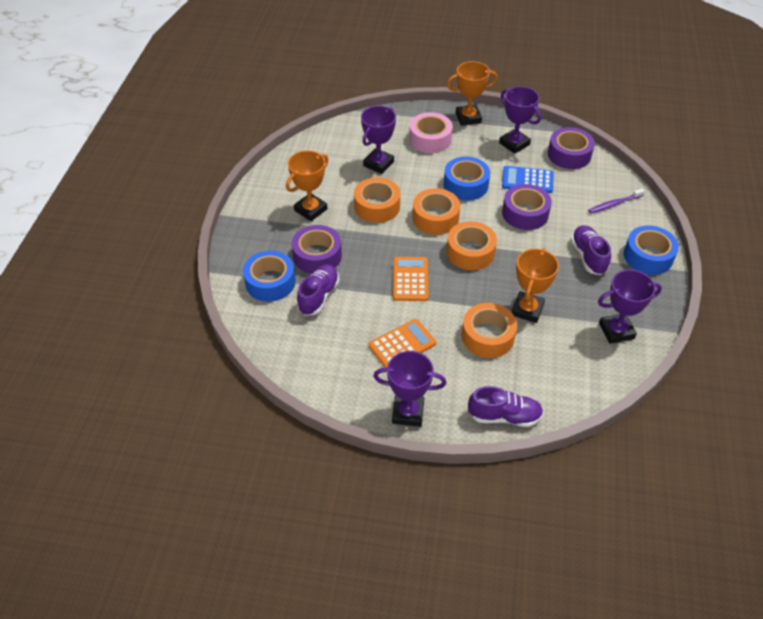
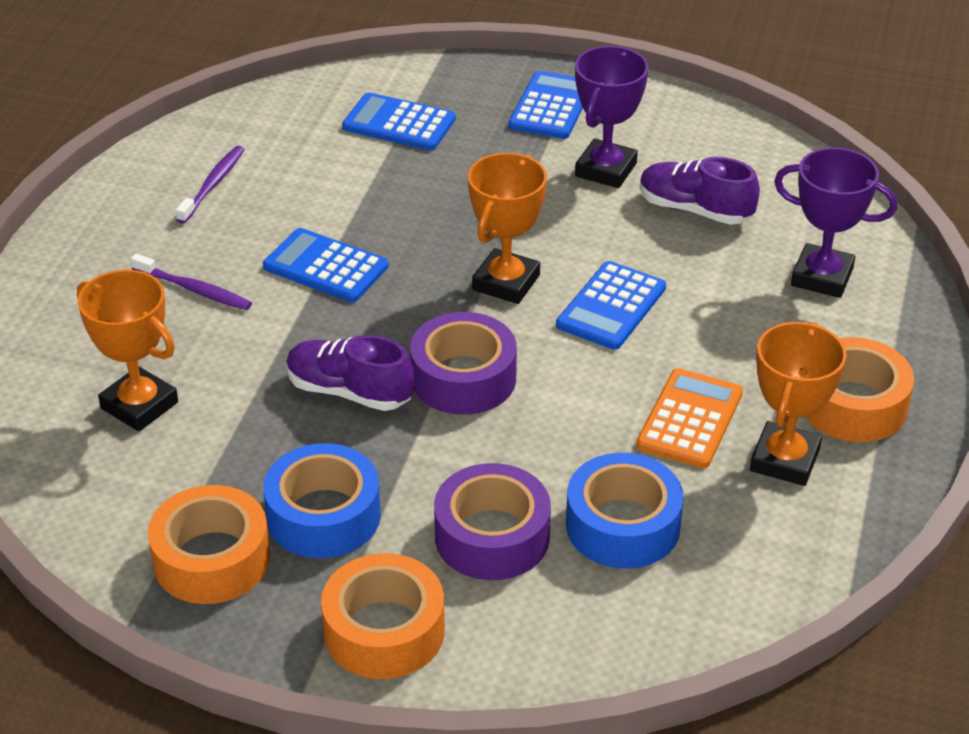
blue calculator: 1 -> 4
blue tape: 3 -> 2
orange calculator: 2 -> 1
orange tape: 4 -> 3
pink tape: 1 -> 0
purple shoe: 3 -> 2
purple tape: 3 -> 2
purple toothbrush: 1 -> 2
purple trophy: 4 -> 2

